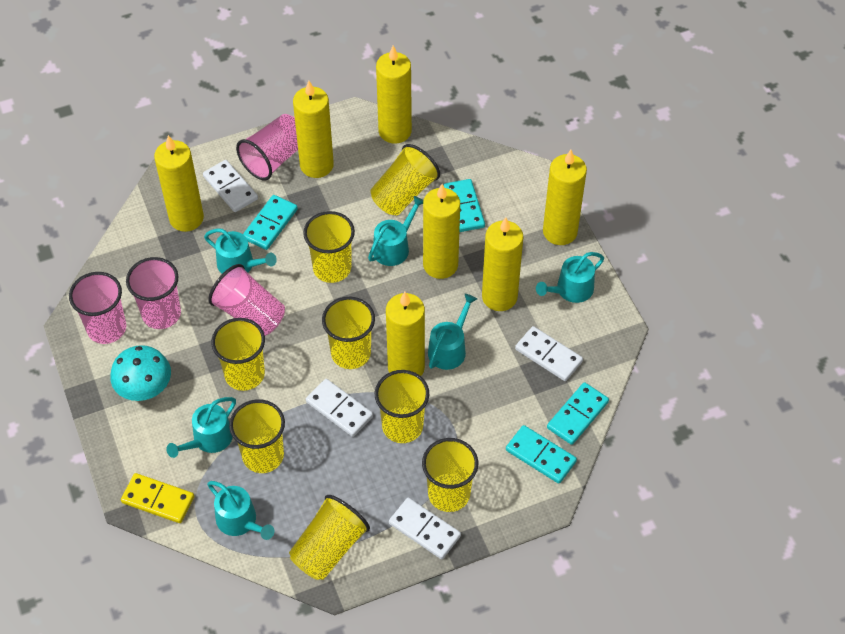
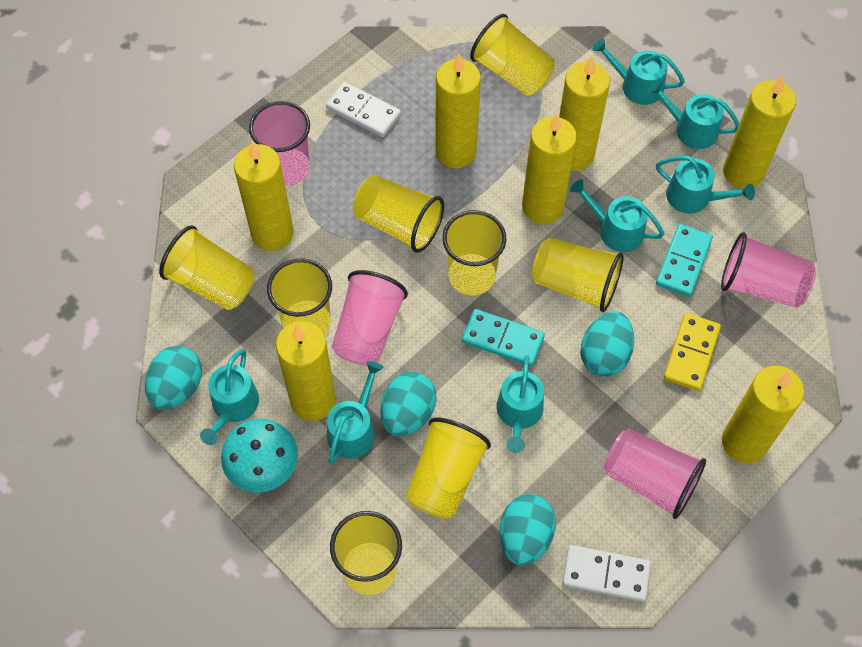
turquoise domino: 4 -> 2
turquoise egg: 0 -> 4
turquoise watering can: 6 -> 7
white domino: 4 -> 2

